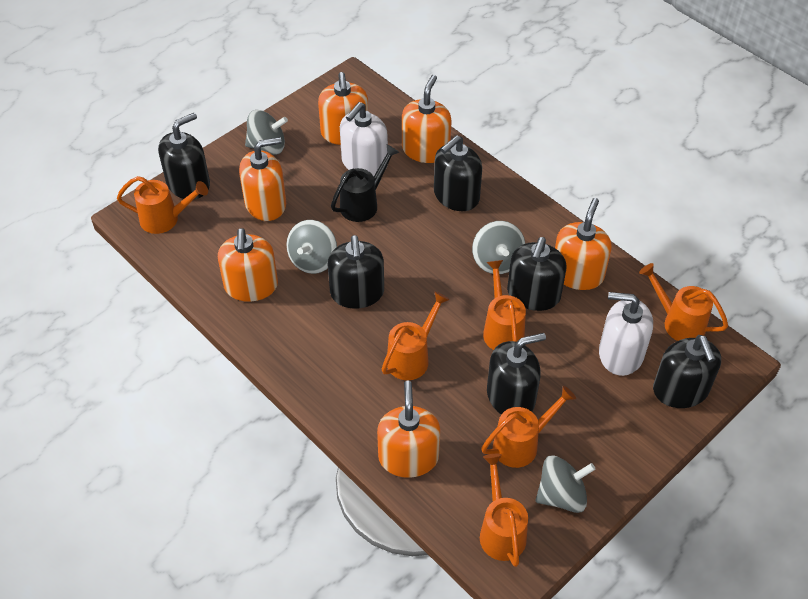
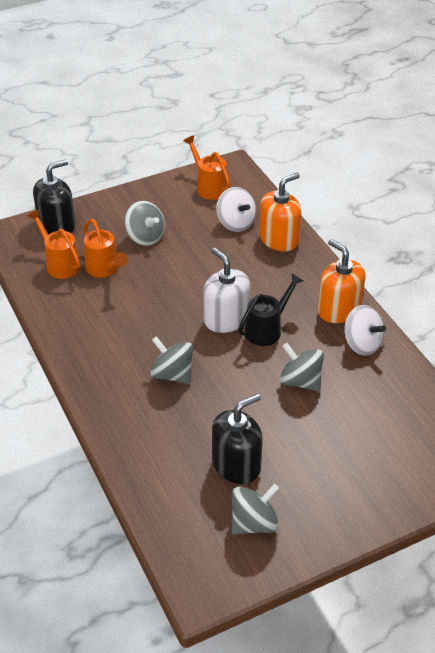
black soap dispenser: 6 -> 2
orange soap dispenser: 6 -> 2
orange watering can: 6 -> 3
white soap dispenser: 2 -> 1
white spinning top: 0 -> 2

